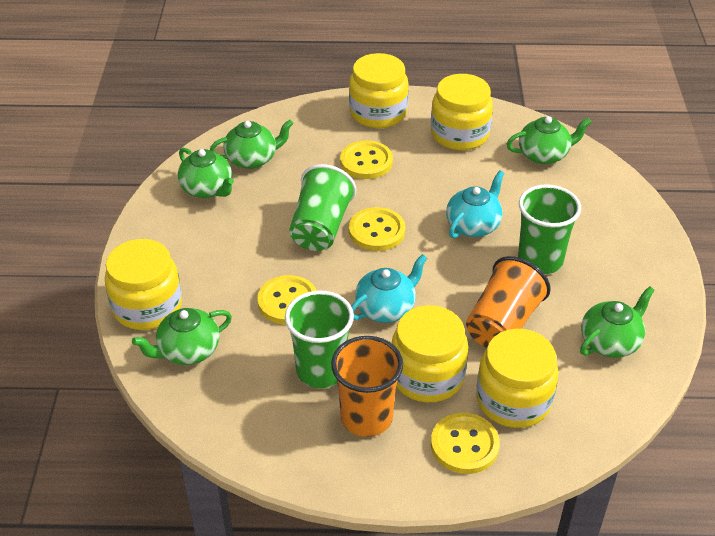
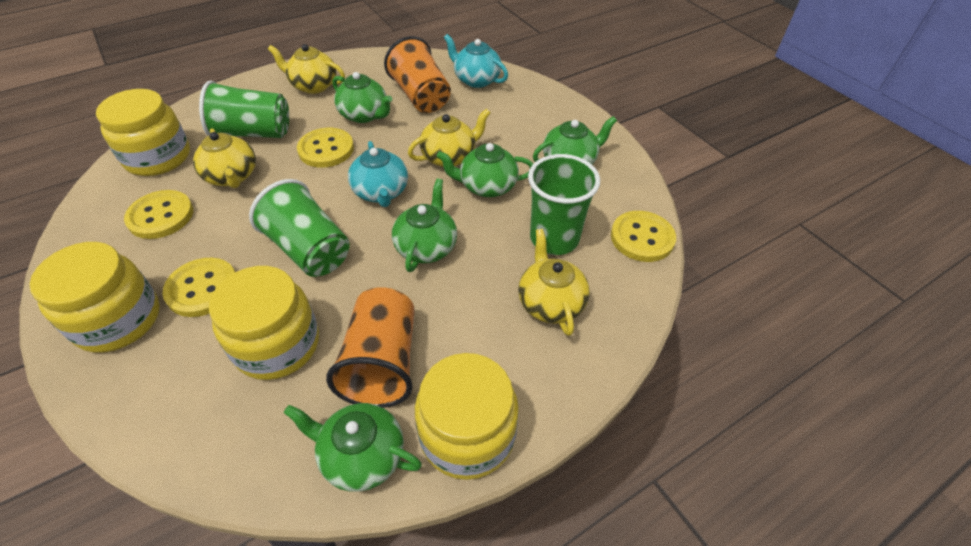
yellow jar: 5 -> 4
yellow teapot: 0 -> 4

